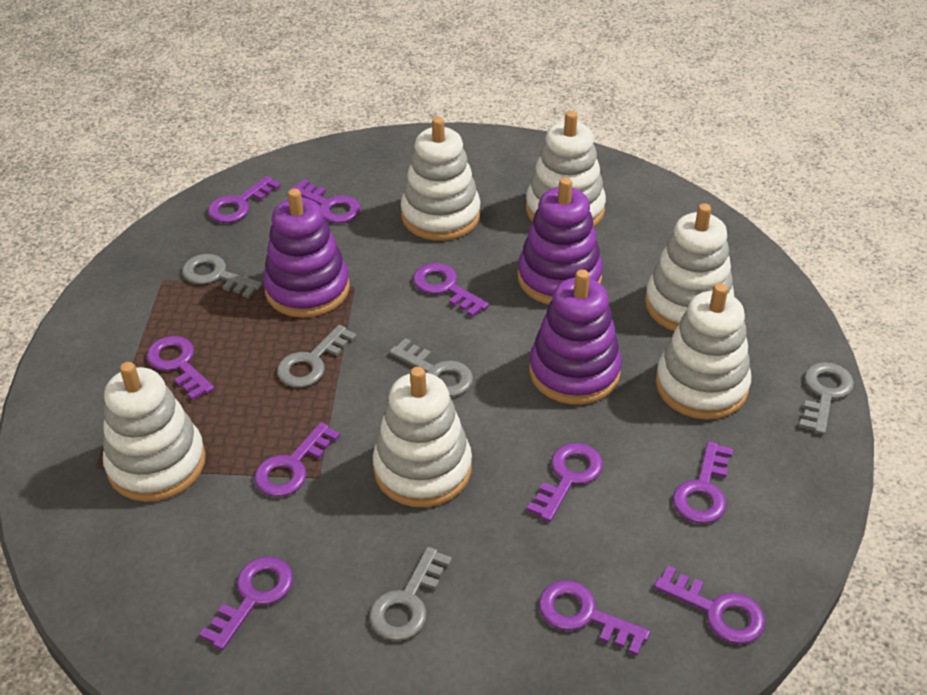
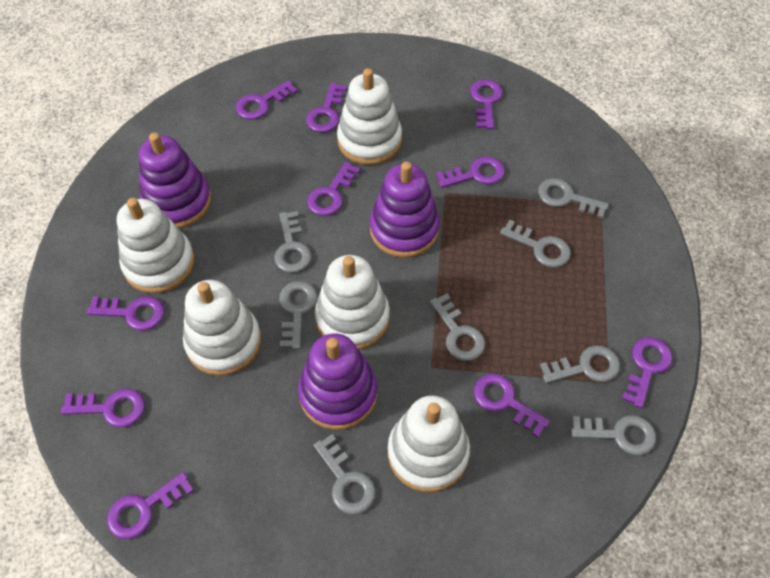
grey key: 5 -> 8
white stacking toy: 6 -> 5

